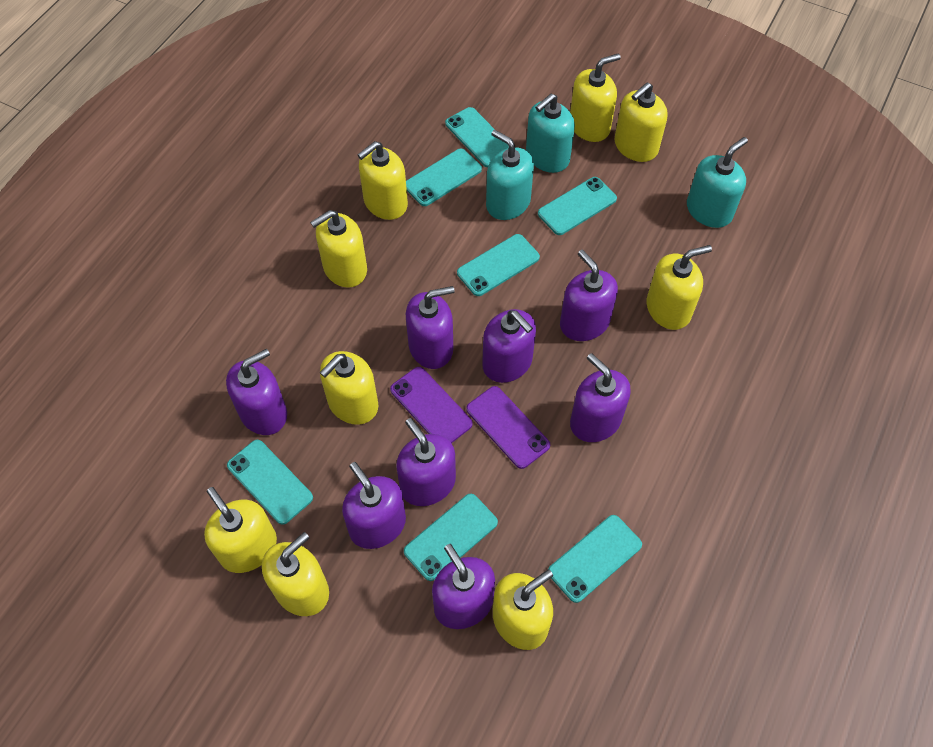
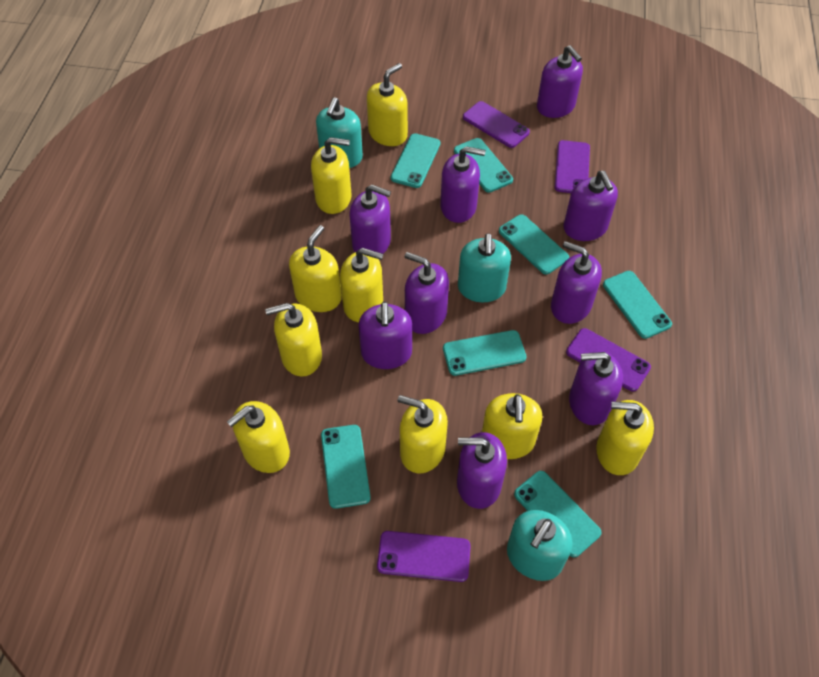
purple phone: 2 -> 4
purple soap dispenser: 8 -> 9

